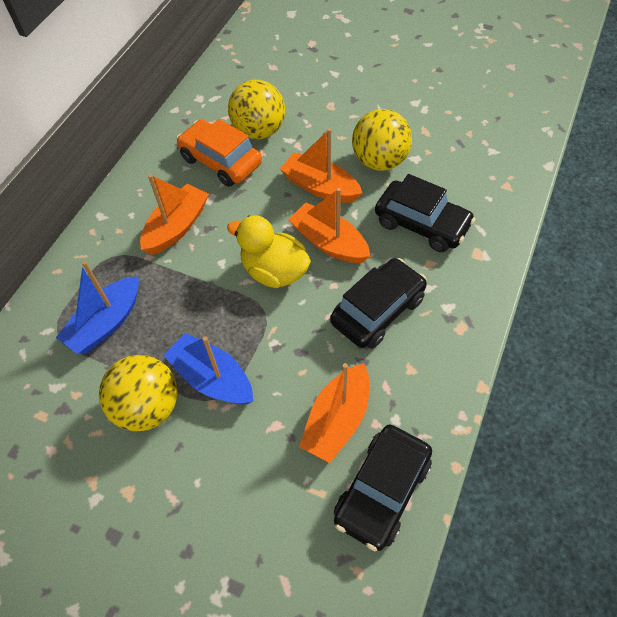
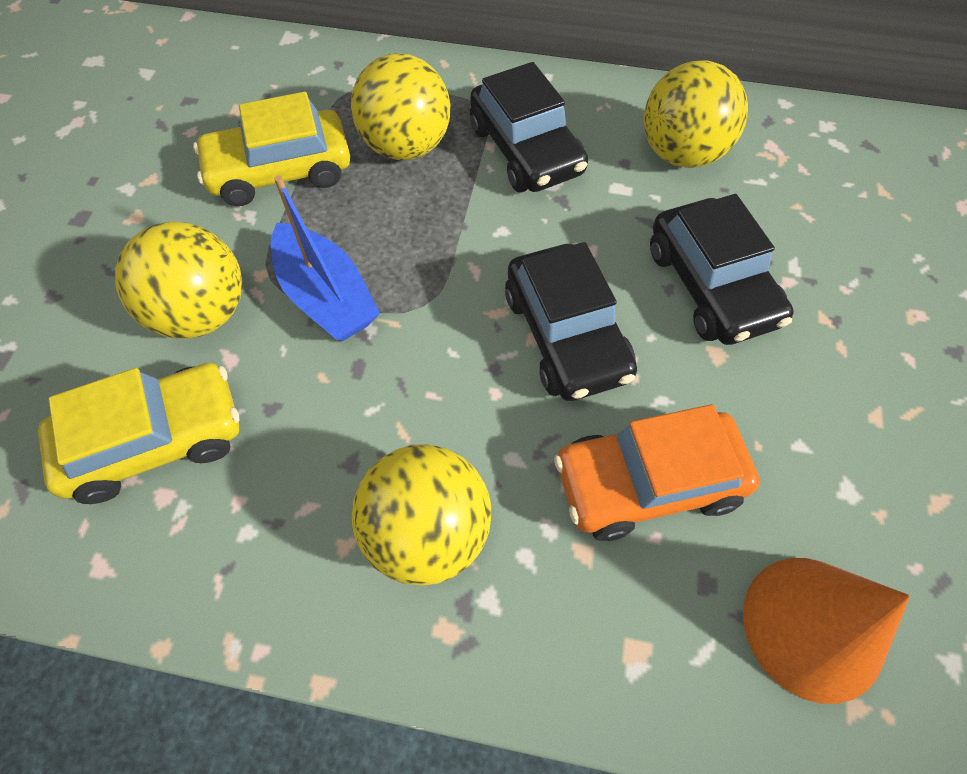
blue boat: 2 -> 1
orange boat: 4 -> 0
orange cone: 0 -> 1
yellow ball: 3 -> 4
yellow car: 0 -> 2
yellow duck: 1 -> 0

